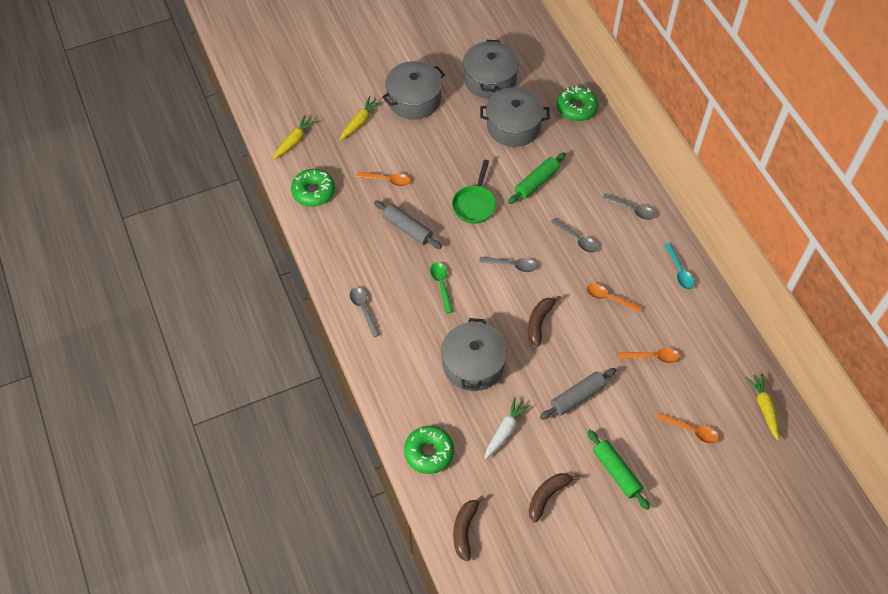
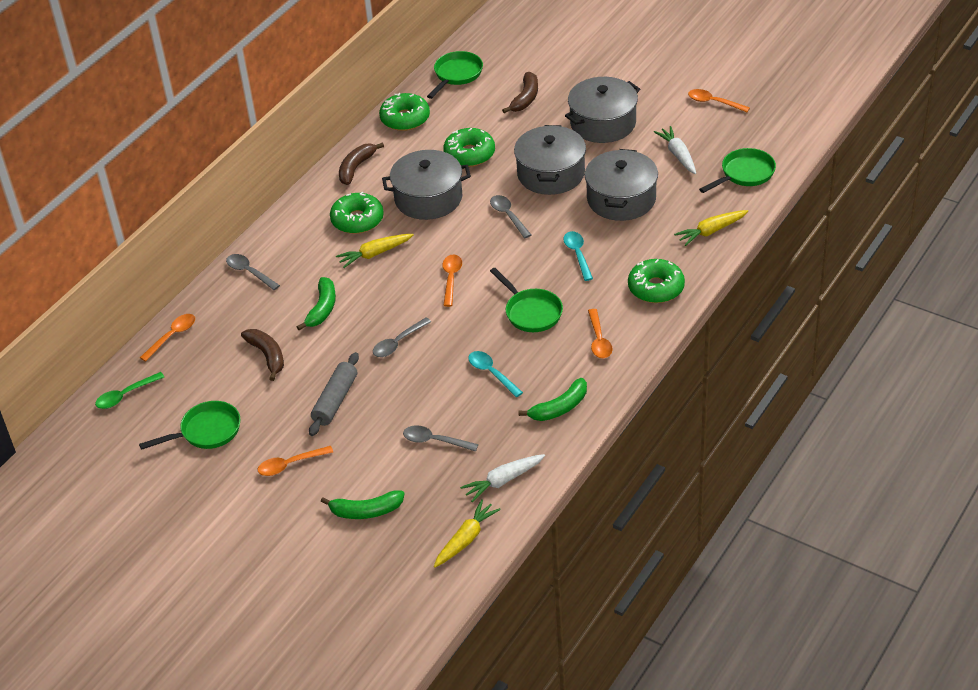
green banana: 0 -> 3
green donut: 3 -> 4
green pan: 1 -> 4
green rolling pin: 2 -> 0
grey rolling pin: 2 -> 1
orange spoon: 4 -> 5
turquoise spoon: 1 -> 2
white carrot: 1 -> 2

